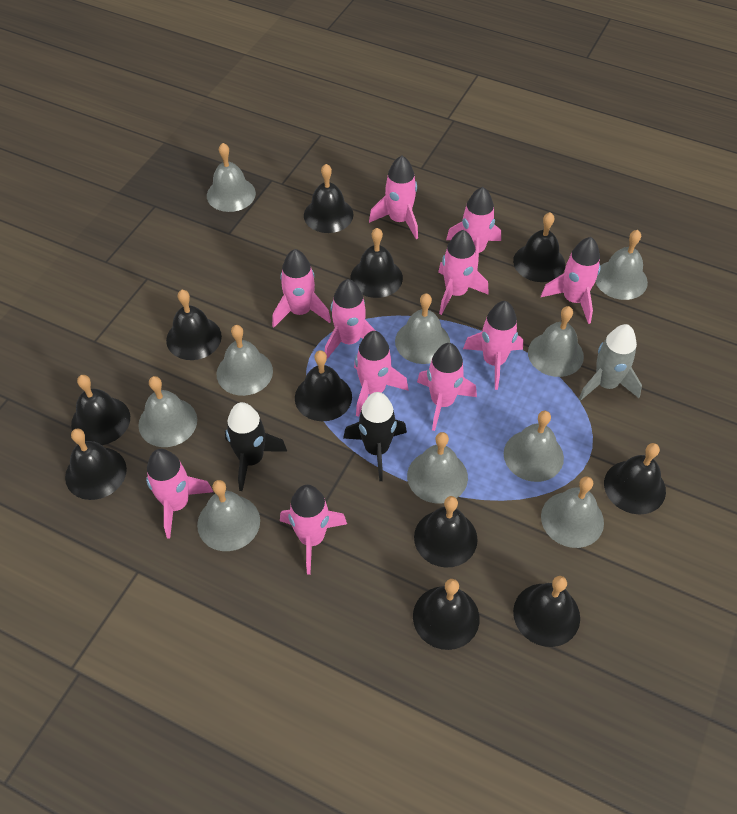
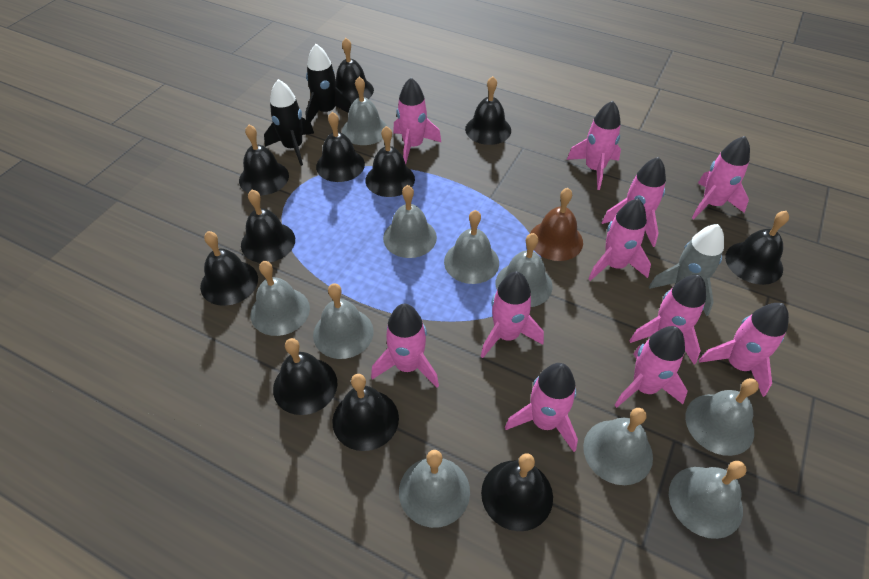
brown bell: 0 -> 1

